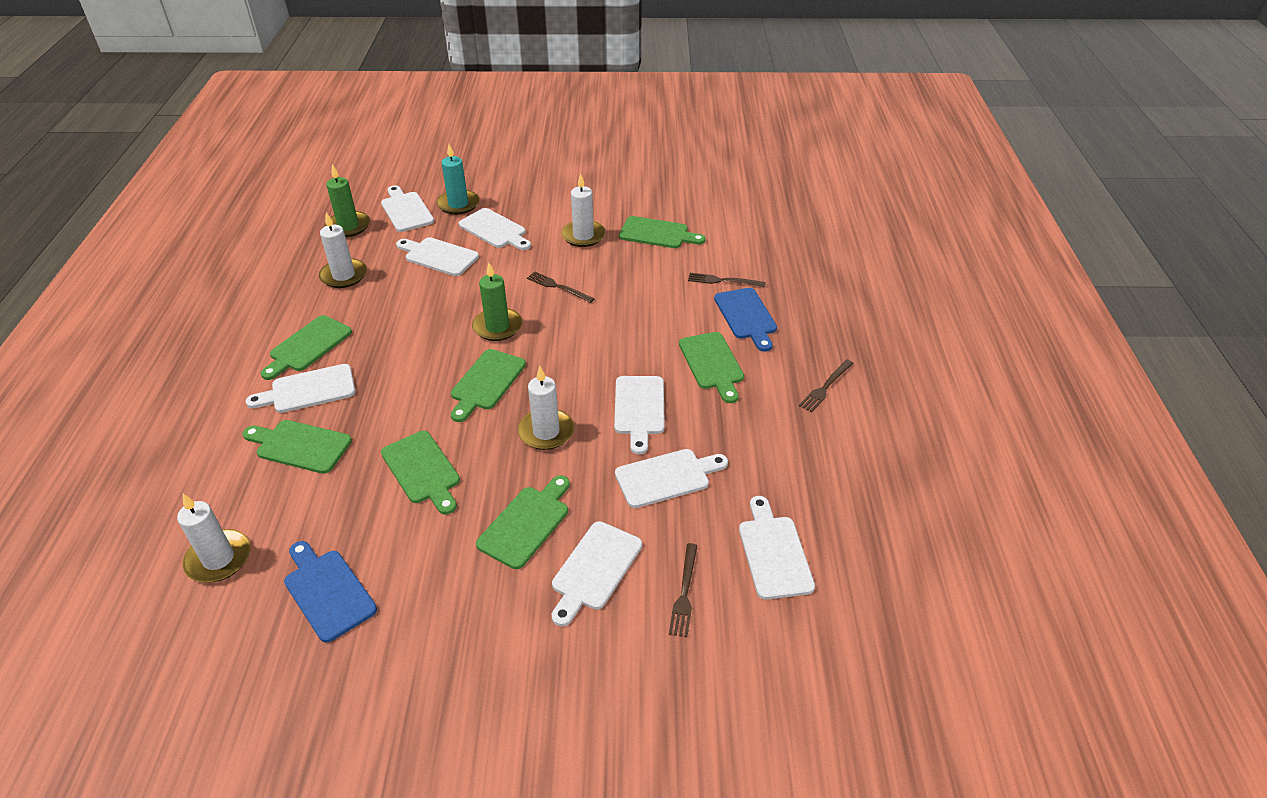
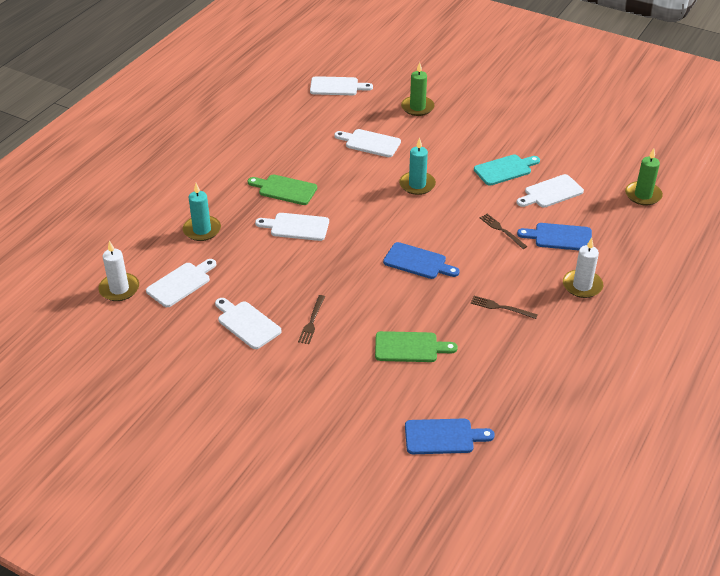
blue cutting board: 2 -> 3
brown fork: 4 -> 3
green cutting board: 7 -> 2
turquoise candle: 1 -> 2
turquoise cutting board: 0 -> 1
white candle: 4 -> 2
white cutting board: 8 -> 6

